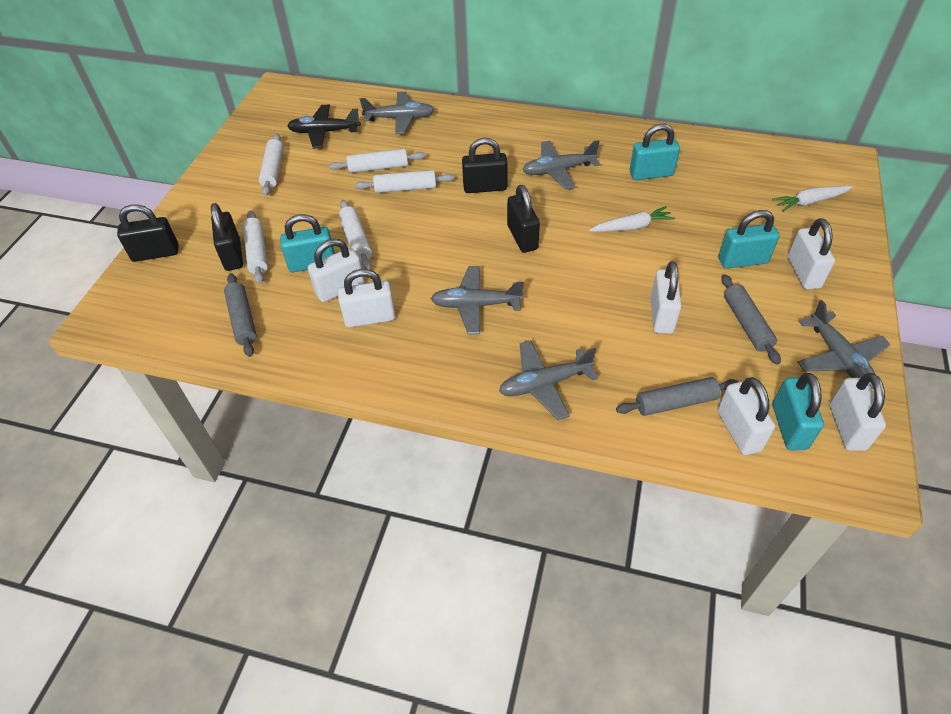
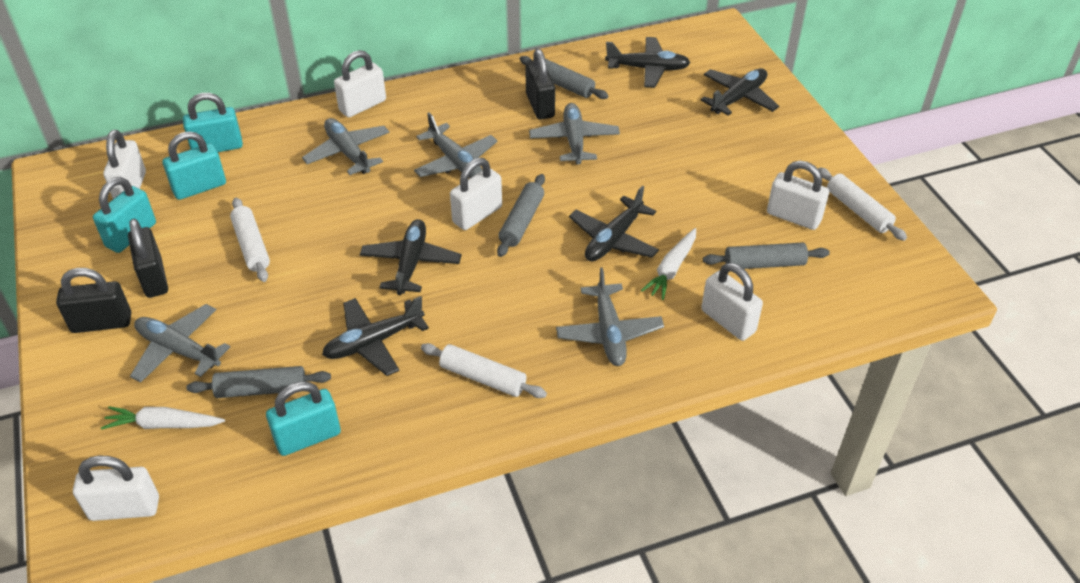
black padlock: 4 -> 3
black plane: 1 -> 5
grey rolling pin: 3 -> 4
white rolling pin: 5 -> 3

